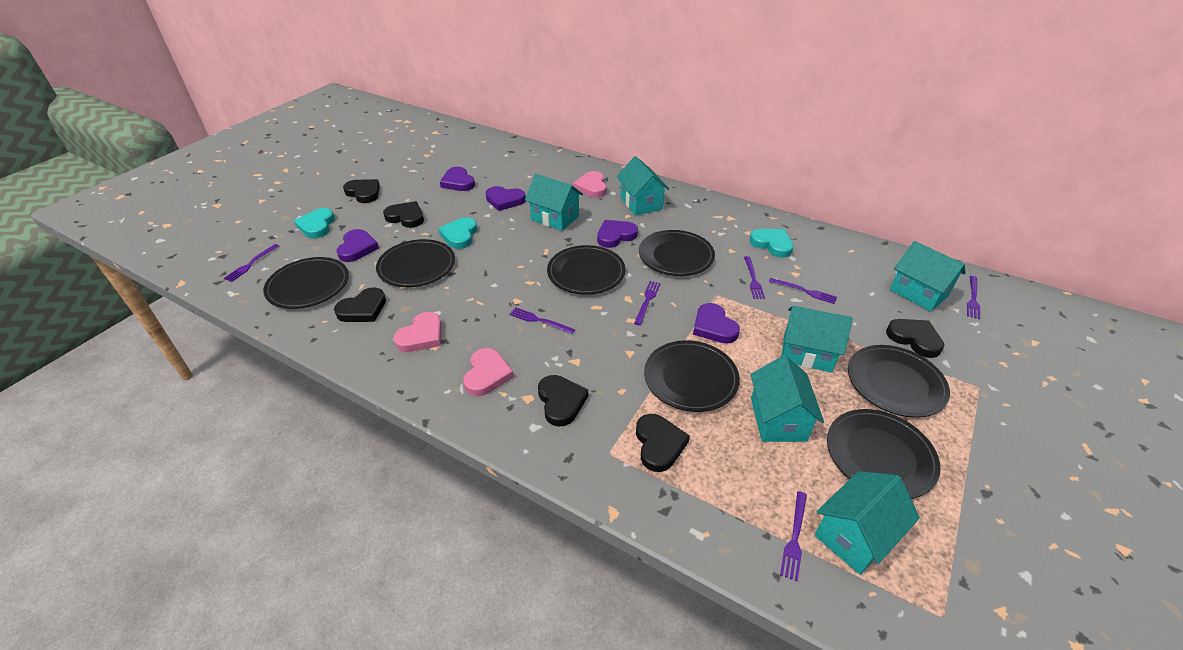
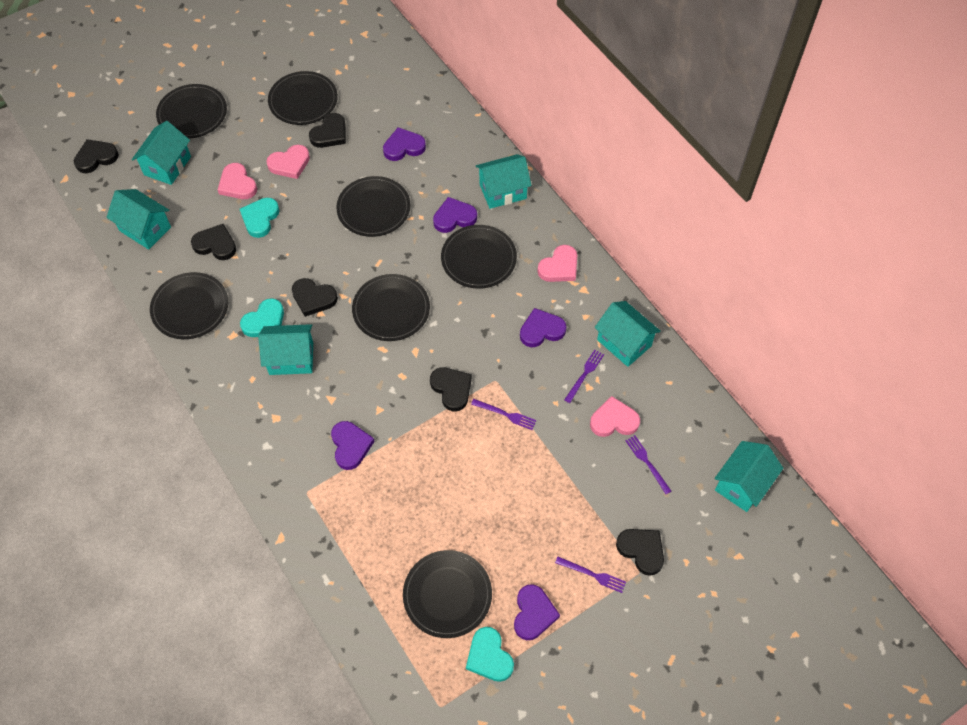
pink heart: 3 -> 4
purple fork: 7 -> 4

